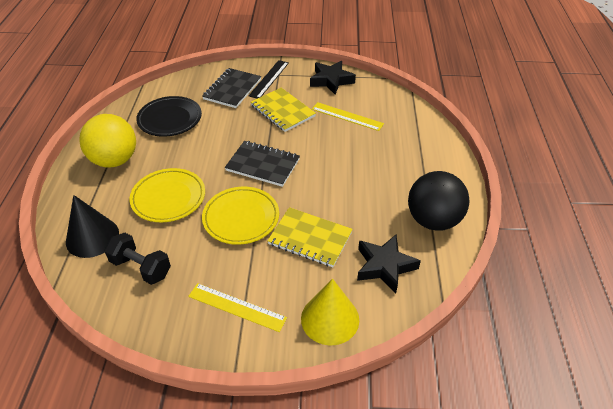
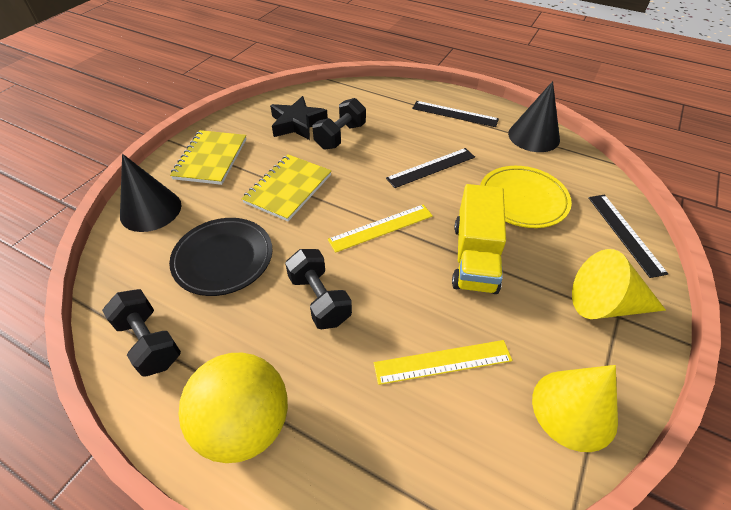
black ball: 1 -> 0
black cone: 1 -> 2
black dumbbell: 1 -> 3
black notebook: 2 -> 0
black ruler: 1 -> 3
black star: 2 -> 1
yellow cone: 1 -> 2
yellow plate: 2 -> 1
yellow truck: 0 -> 1

